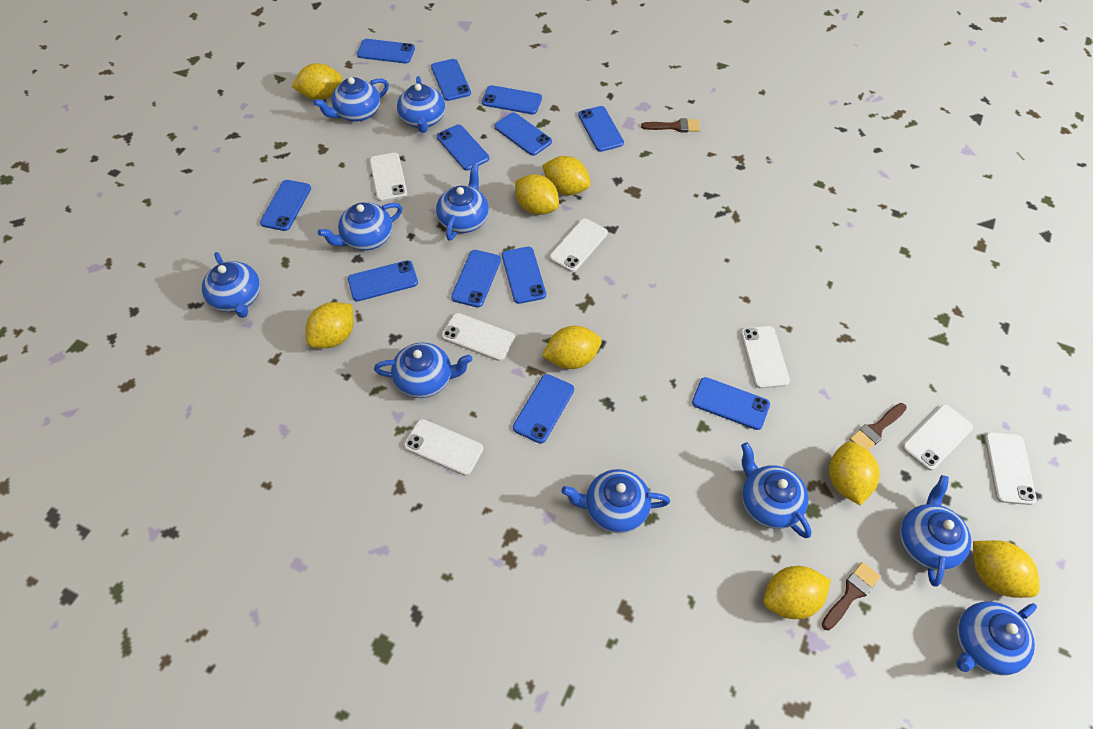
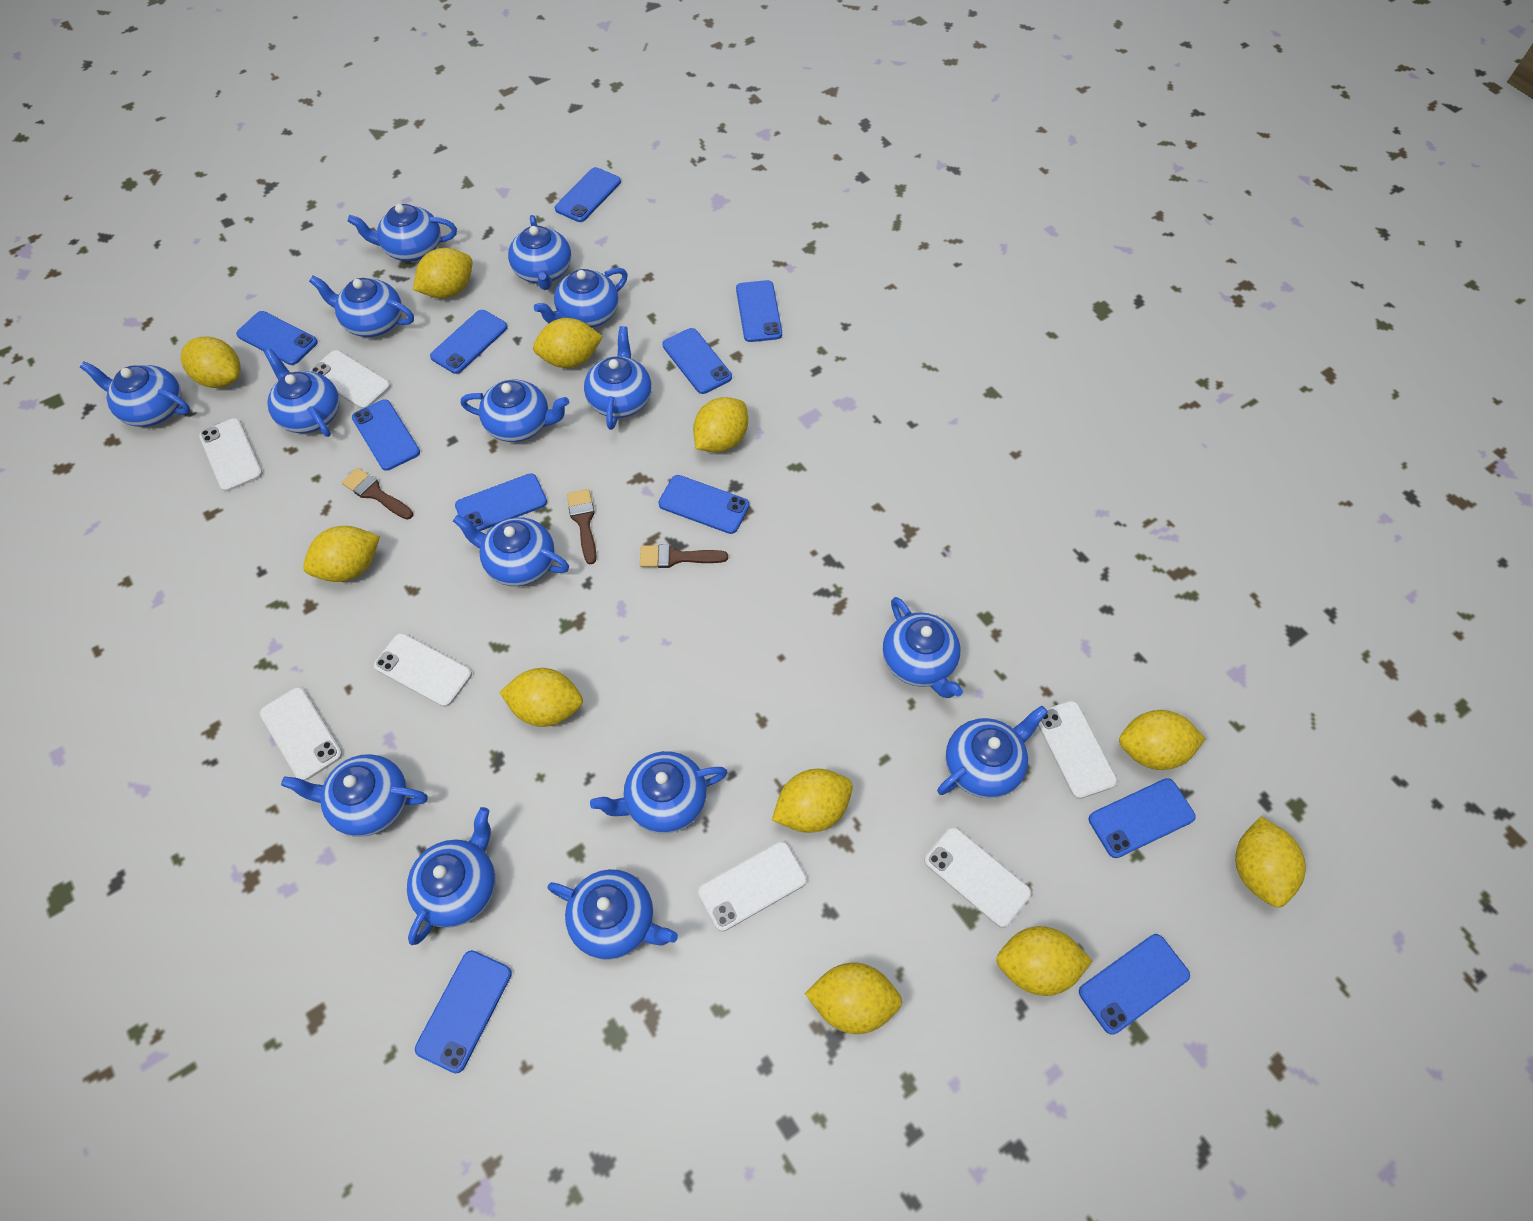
blue phone: 12 -> 11
blue teapot: 10 -> 15
yellow lemon: 8 -> 11

